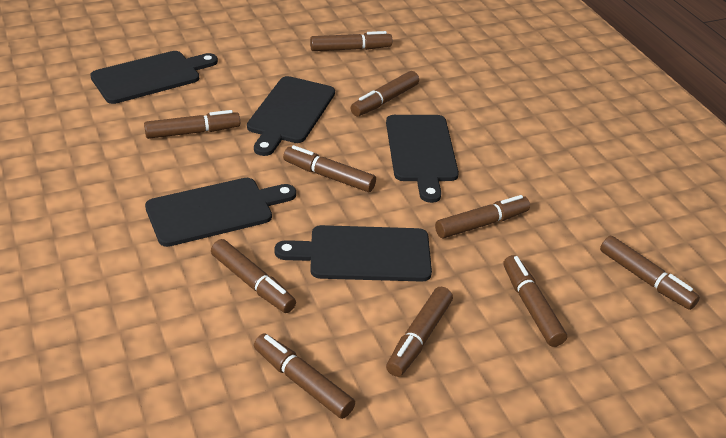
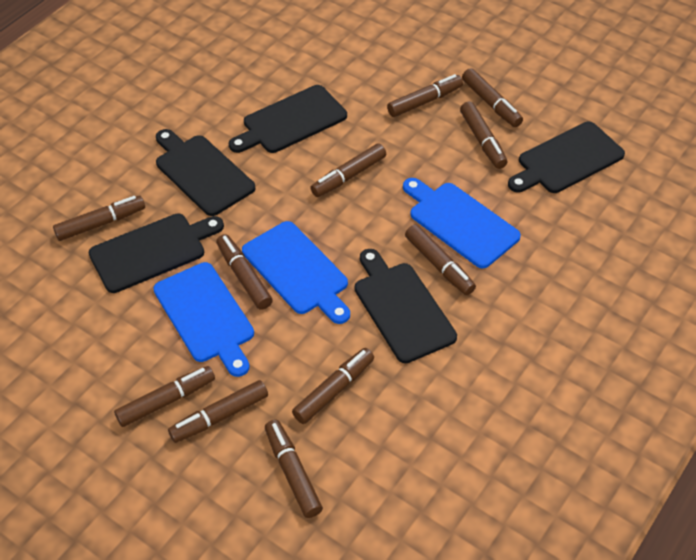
blue cutting board: 0 -> 3
brown marker: 10 -> 11

